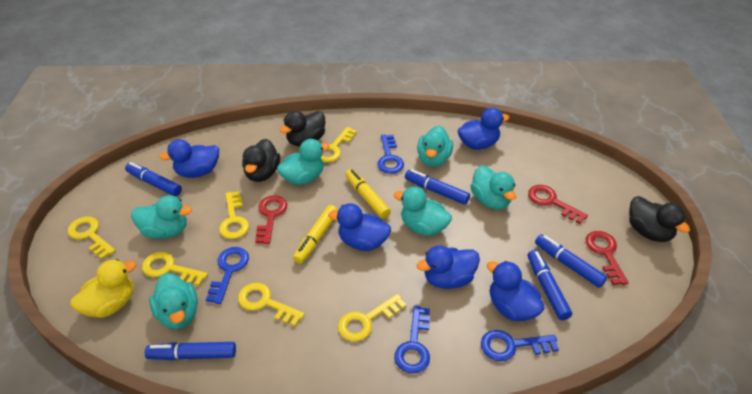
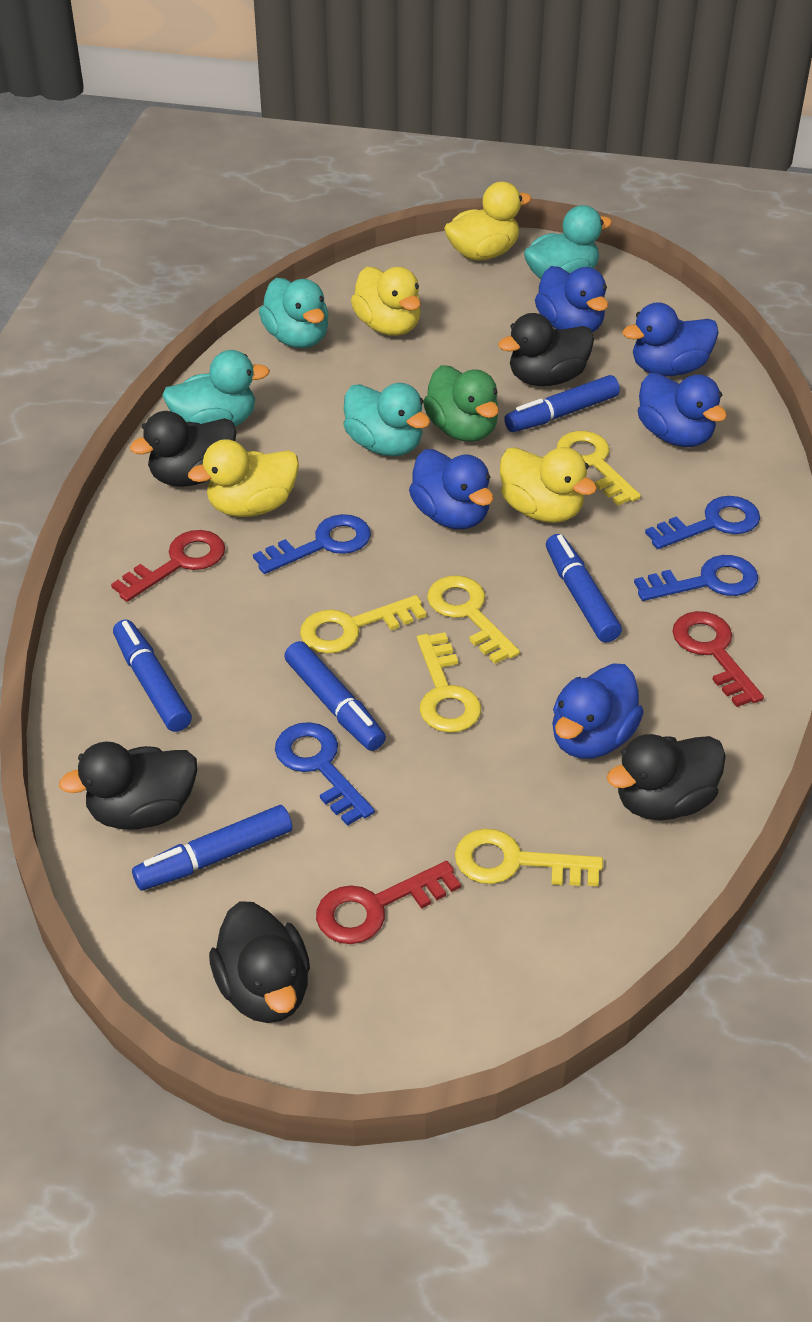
black duck: 3 -> 5
green duck: 0 -> 1
turquoise duck: 6 -> 4
yellow duck: 1 -> 4
yellow key: 6 -> 5
yellow marker: 2 -> 0

